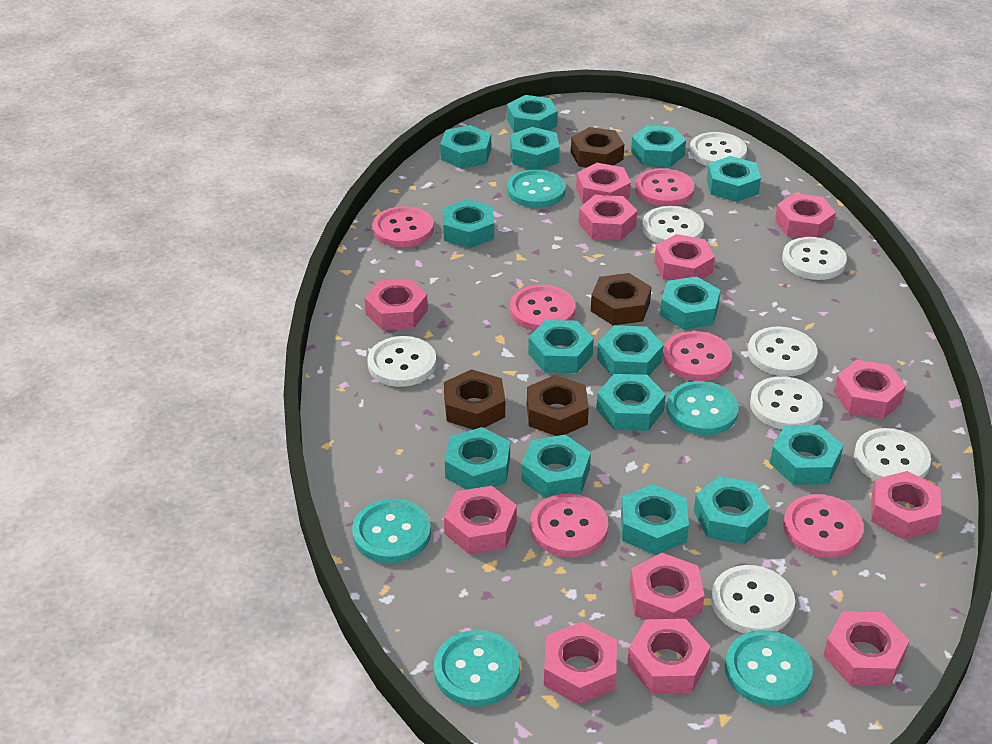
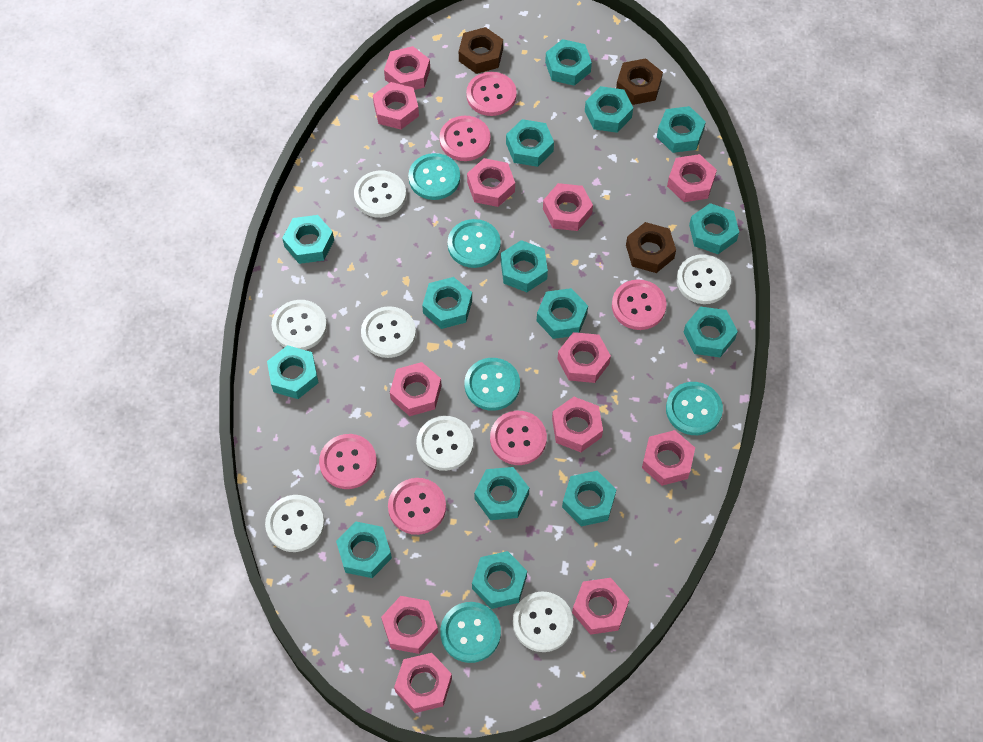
brown nut: 4 -> 3
white button: 8 -> 7

